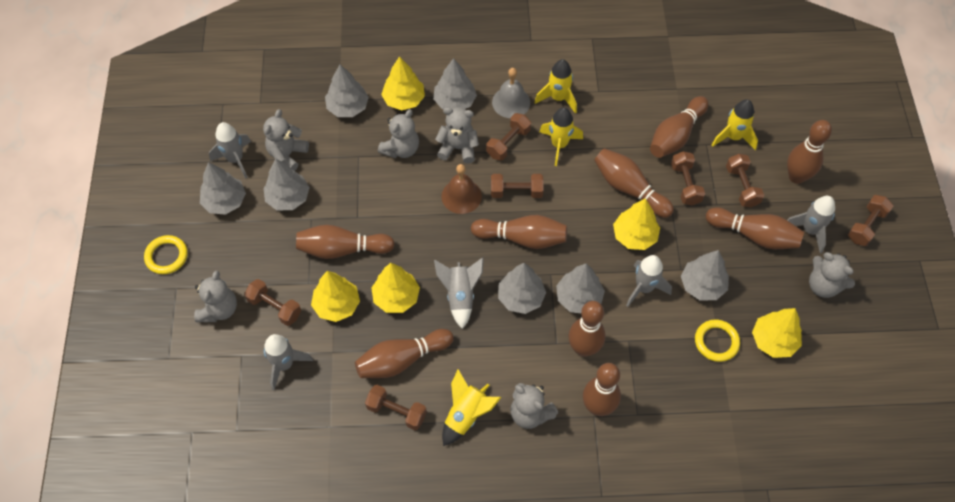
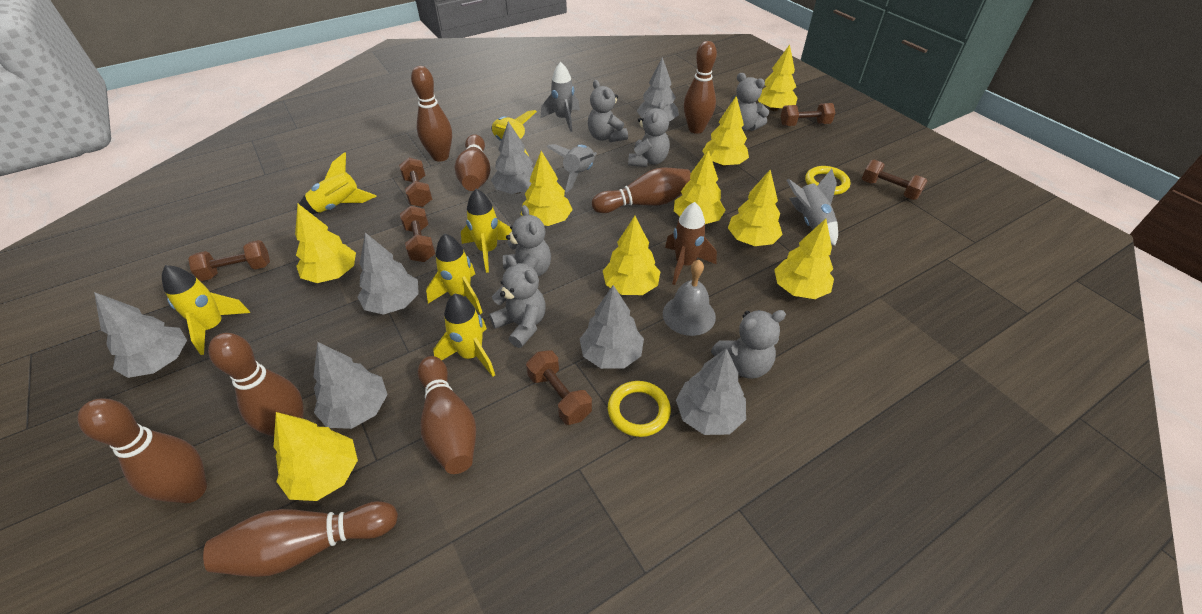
brown bell: 1 -> 0
brown bowling pin: 9 -> 8
brown dumbbell: 7 -> 6
brown rocket: 0 -> 1
grey rocket: 5 -> 3
yellow rocket: 4 -> 6
yellow tree: 5 -> 9

